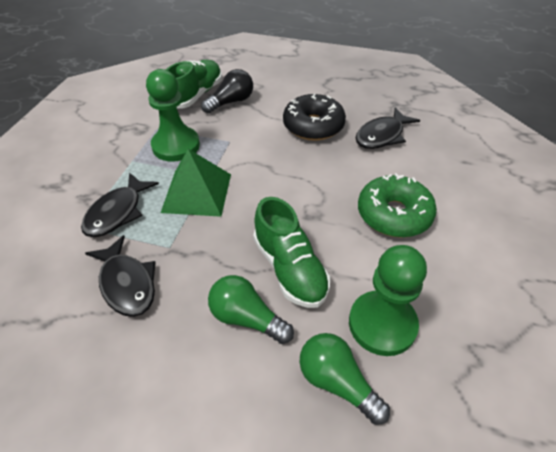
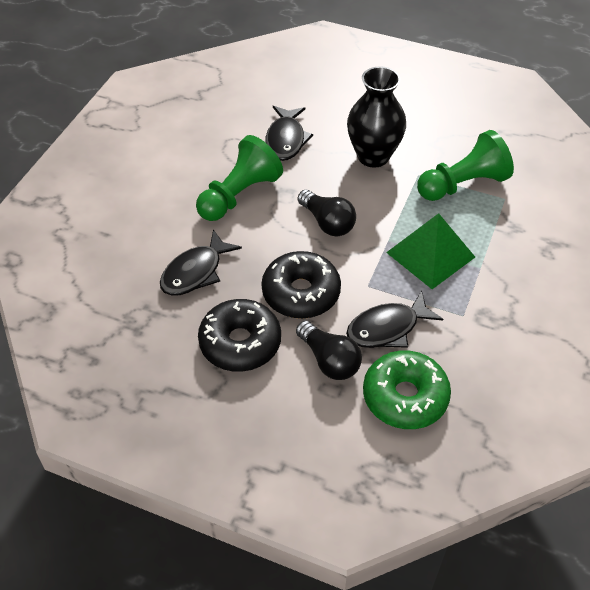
black donut: 1 -> 2
black light bulb: 1 -> 2
black vase: 0 -> 1
green light bulb: 2 -> 0
green shoe: 2 -> 0

